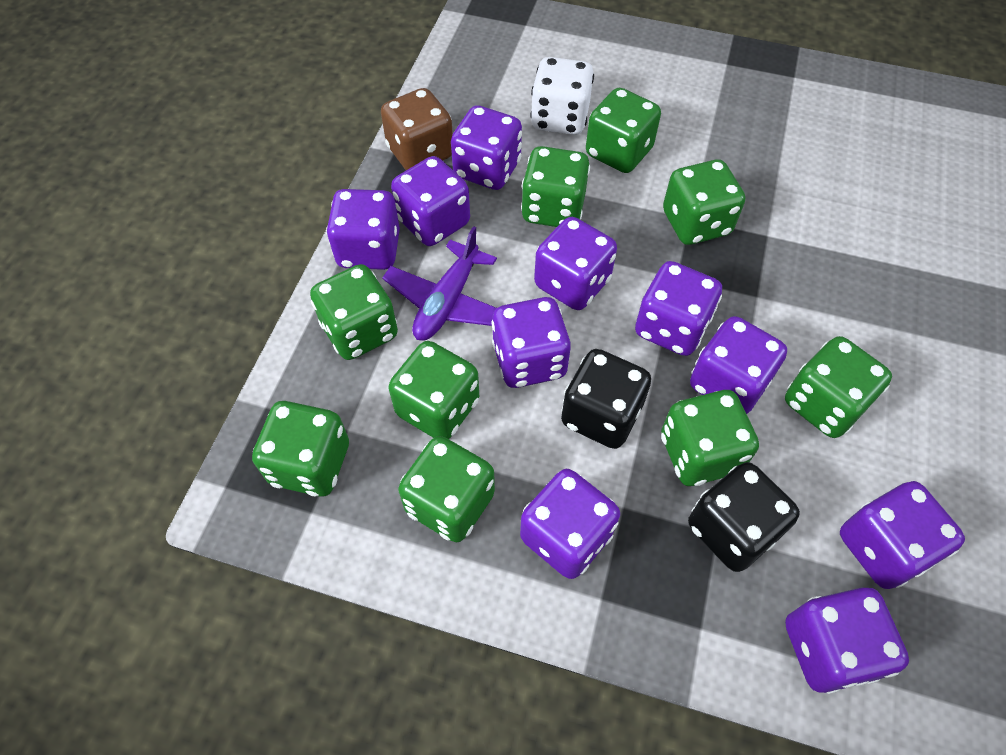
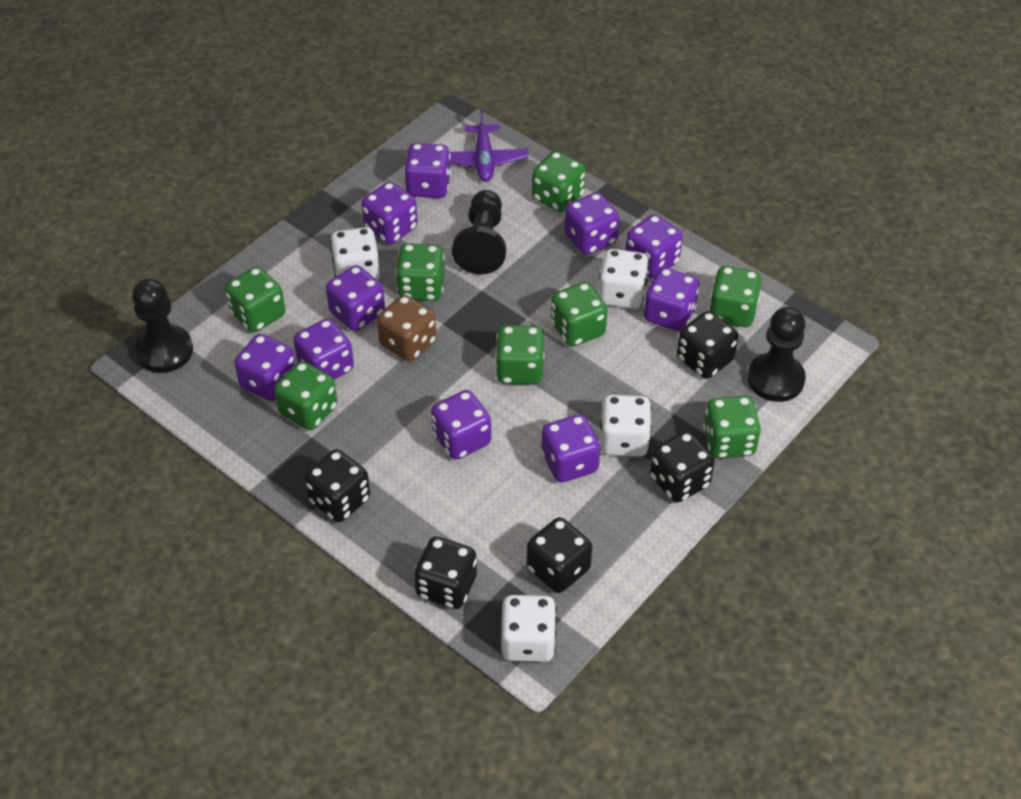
black dice: 2 -> 5
black pawn: 0 -> 3
green dice: 9 -> 8
white dice: 1 -> 4

